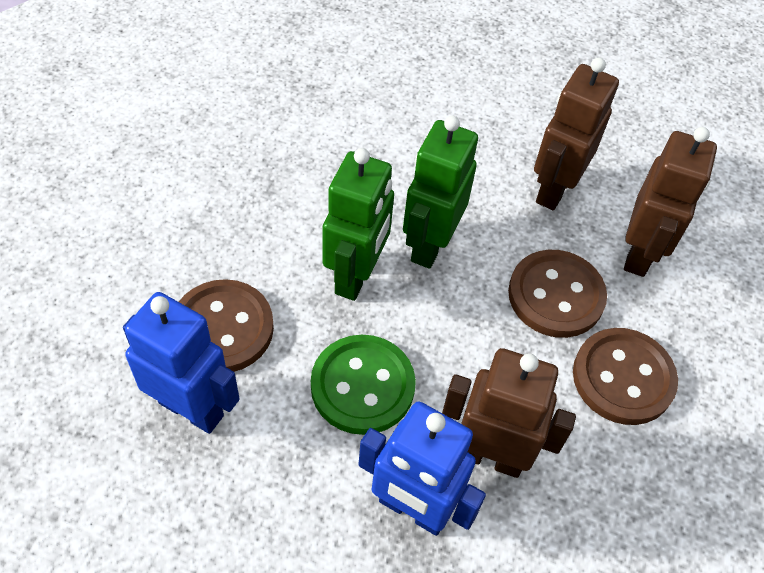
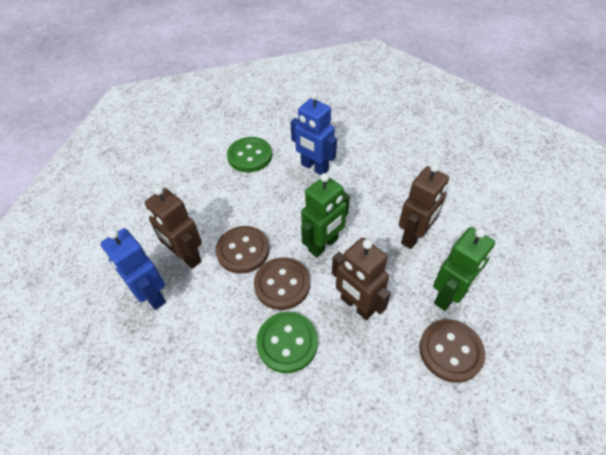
green button: 1 -> 2

